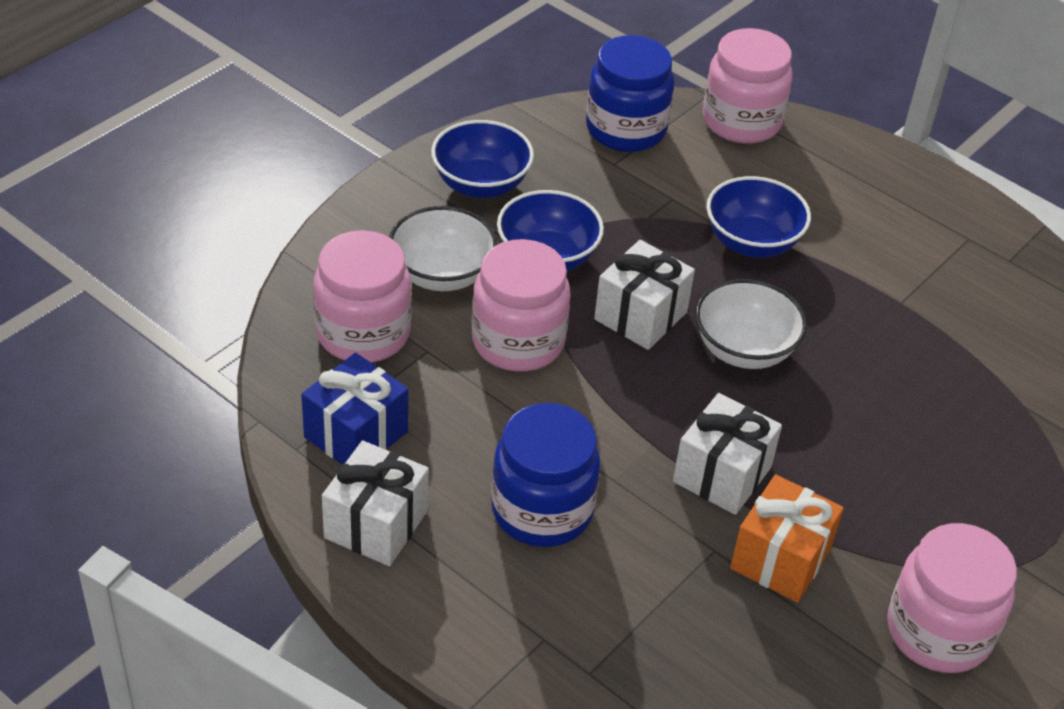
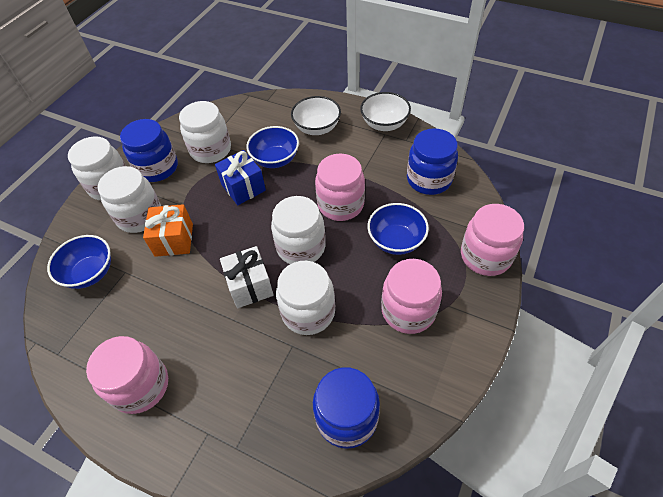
blue jar: 2 -> 3
white gift: 3 -> 1
white jar: 0 -> 5

